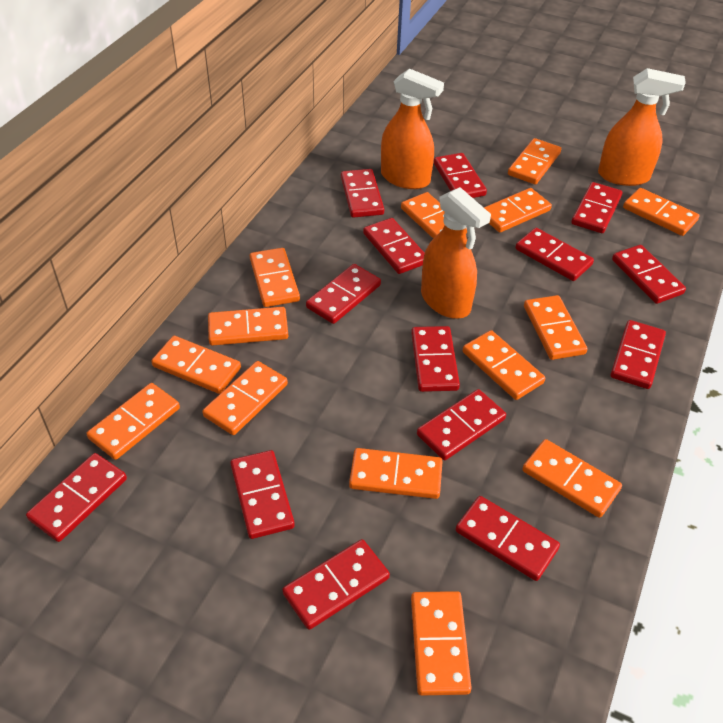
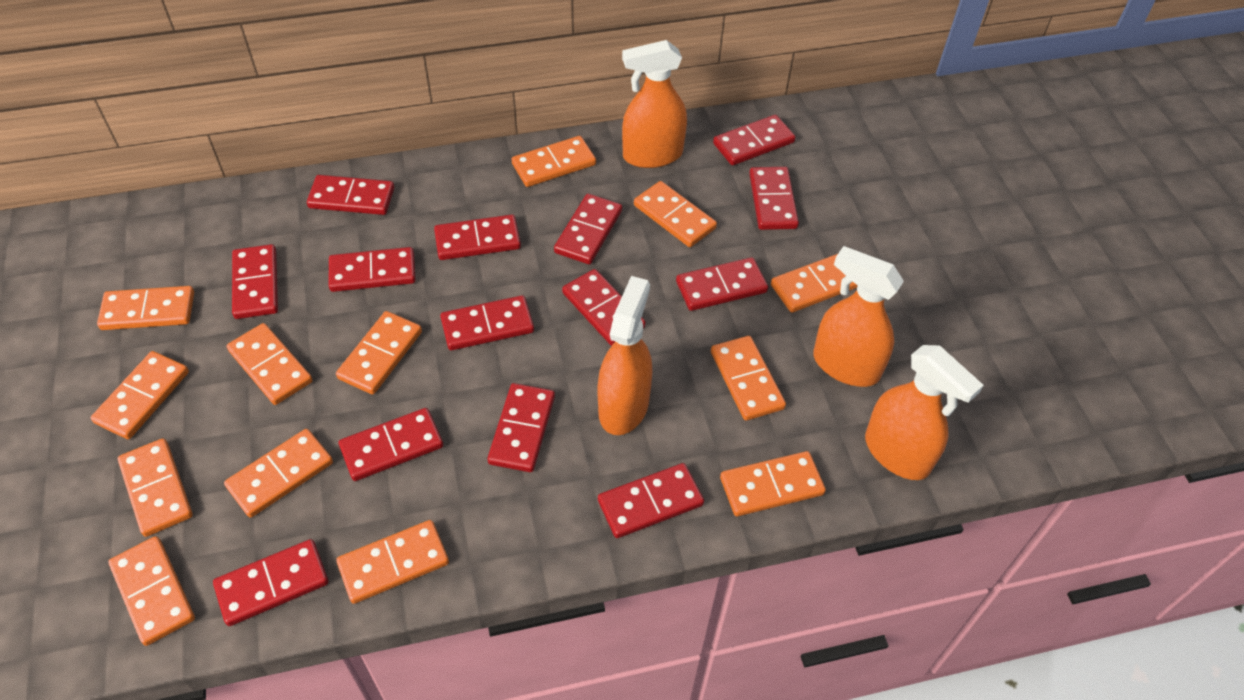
orange domino: 14 -> 13
orange spray bottle: 3 -> 4

